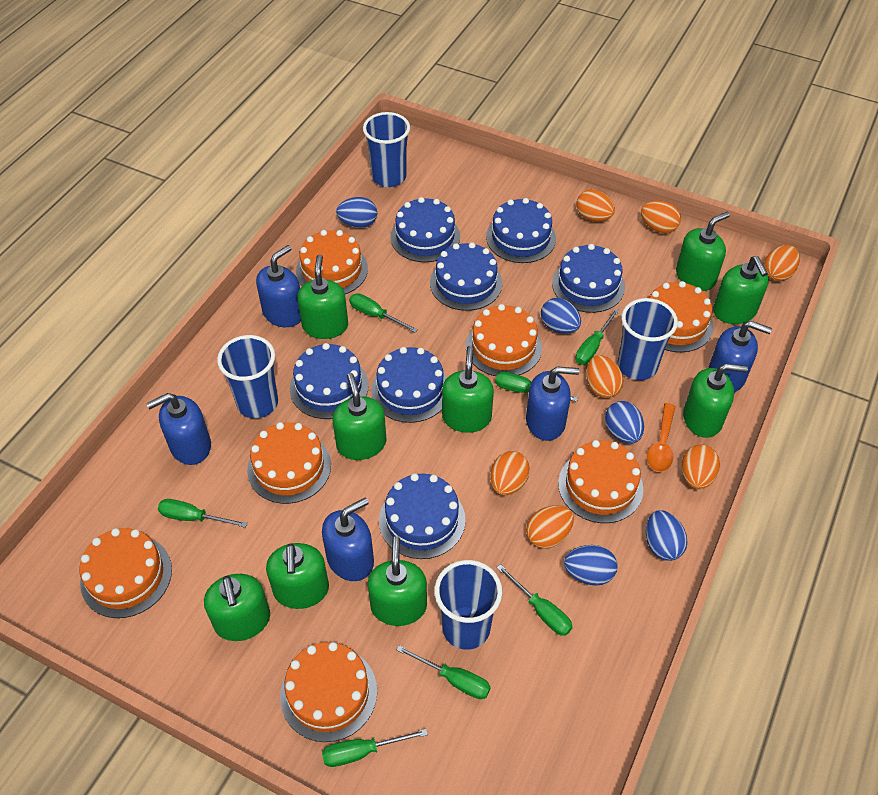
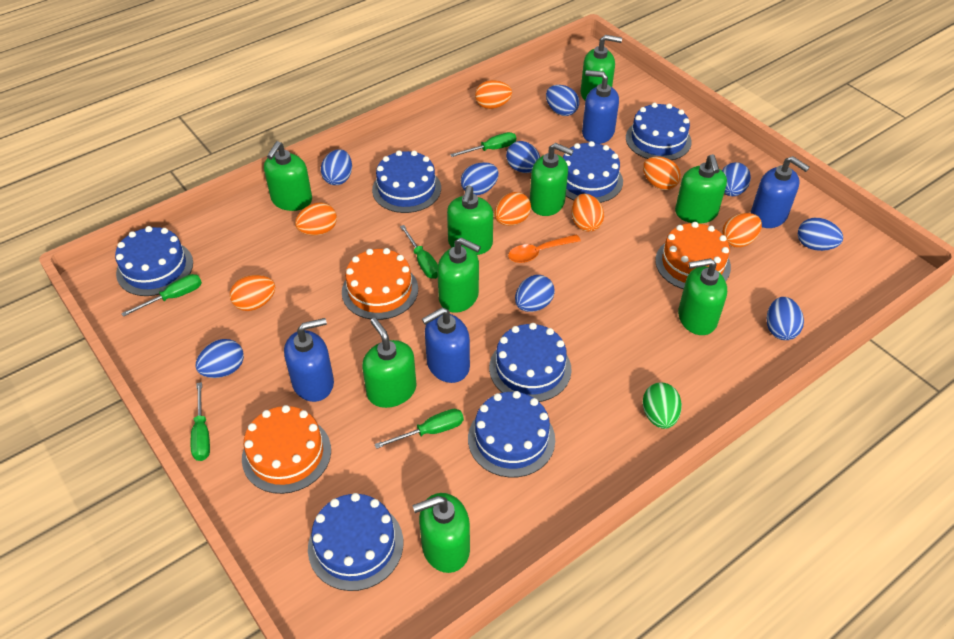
blue cup: 4 -> 0
blue egg: 5 -> 9
blue soap dispenser: 5 -> 4
green egg: 0 -> 1
green screwdriver: 7 -> 5
orange cake: 7 -> 3

